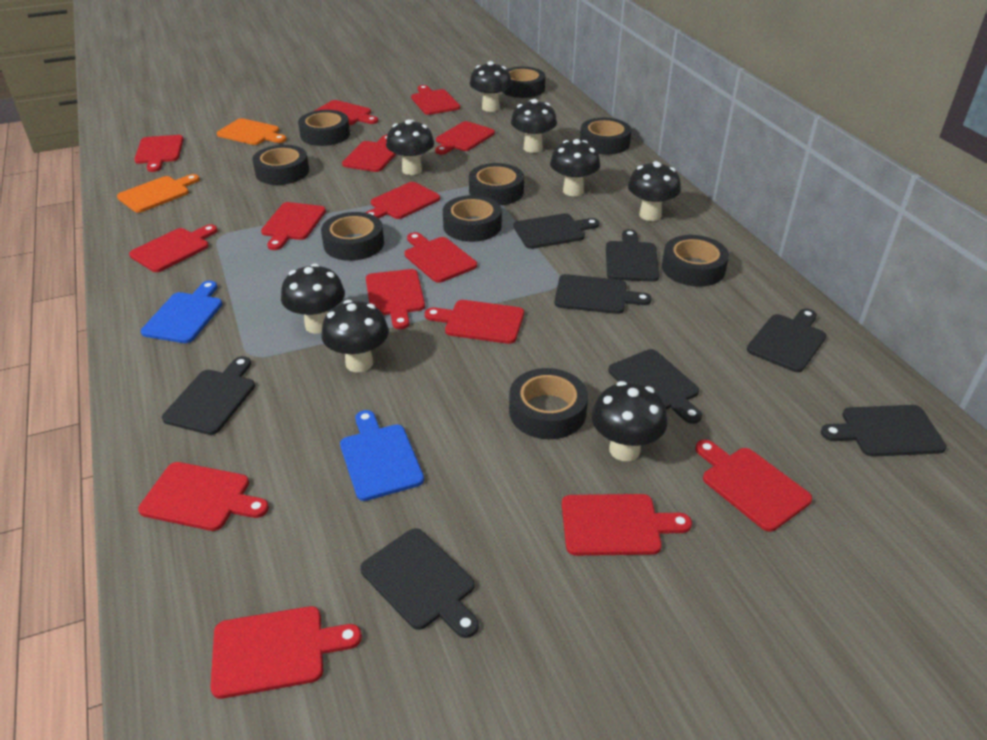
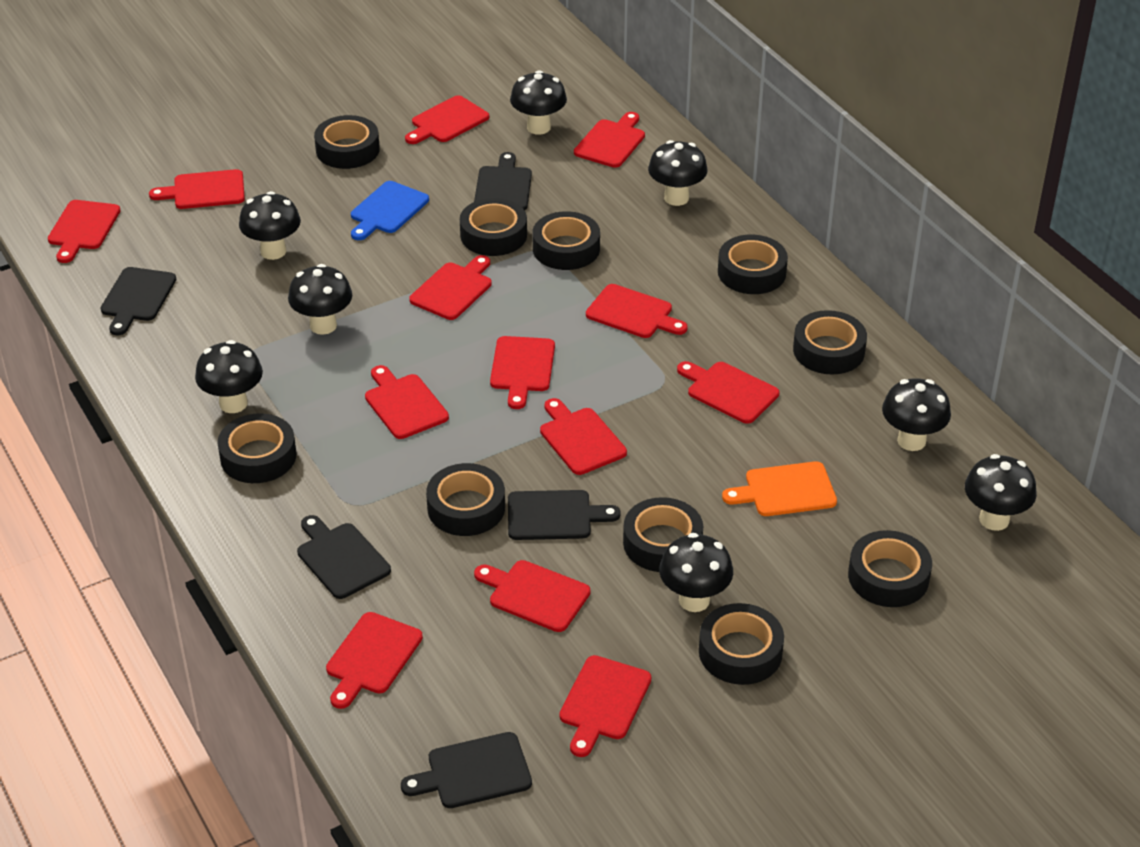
black cutting board: 8 -> 5
black tape: 9 -> 10
blue cutting board: 2 -> 1
orange cutting board: 2 -> 1
red cutting board: 15 -> 13

